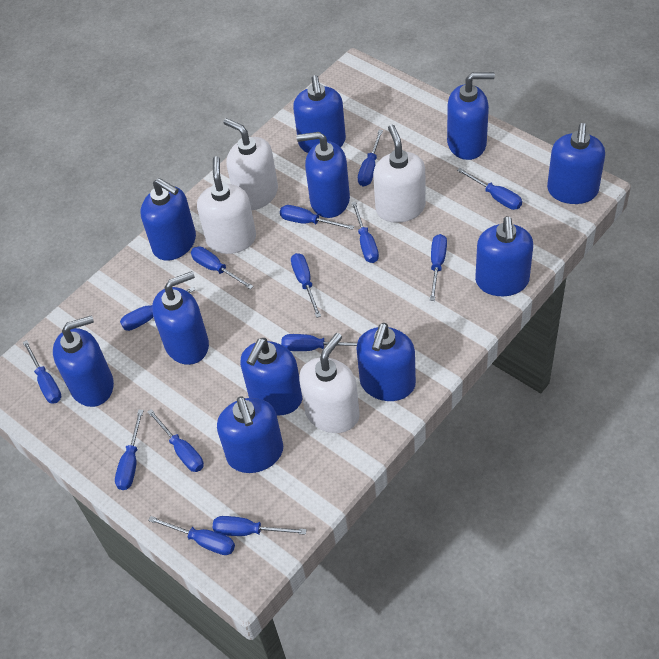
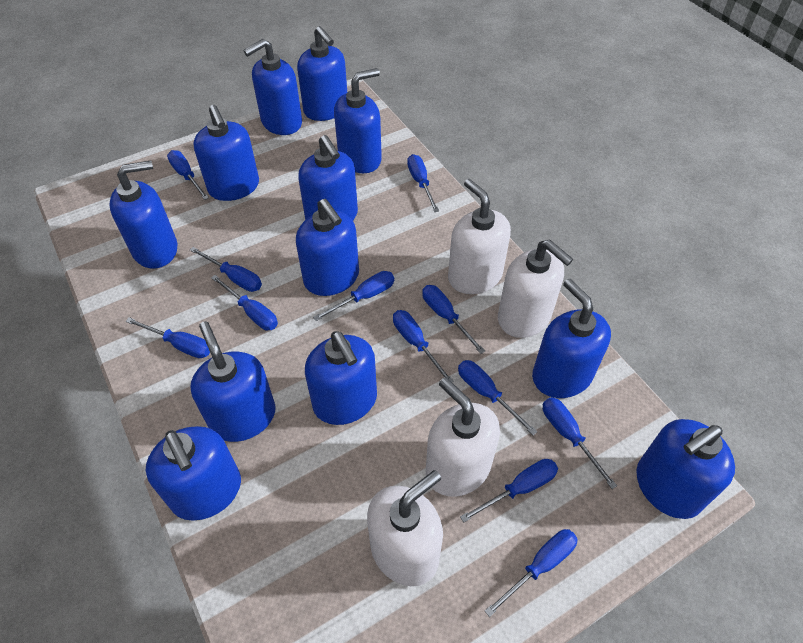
blue screwdriver: 14 -> 12
blue soap dispenser: 11 -> 12

